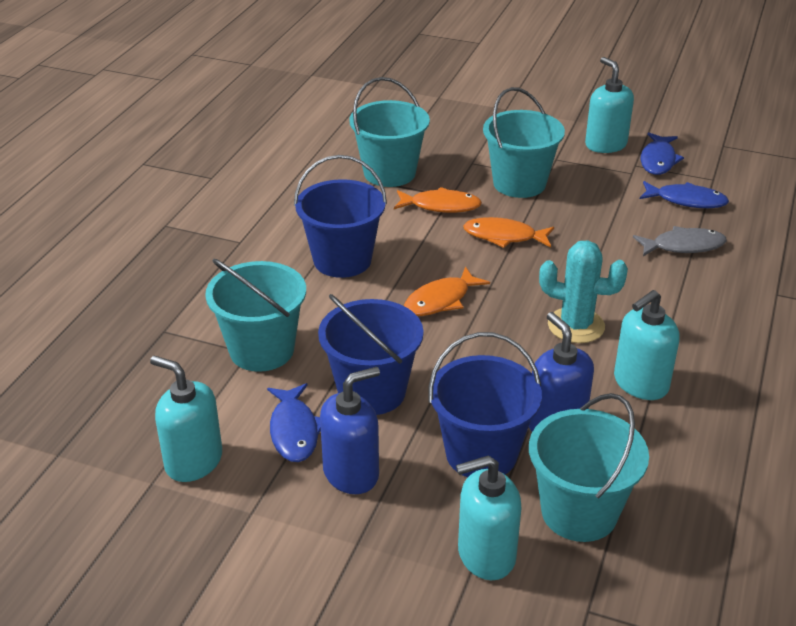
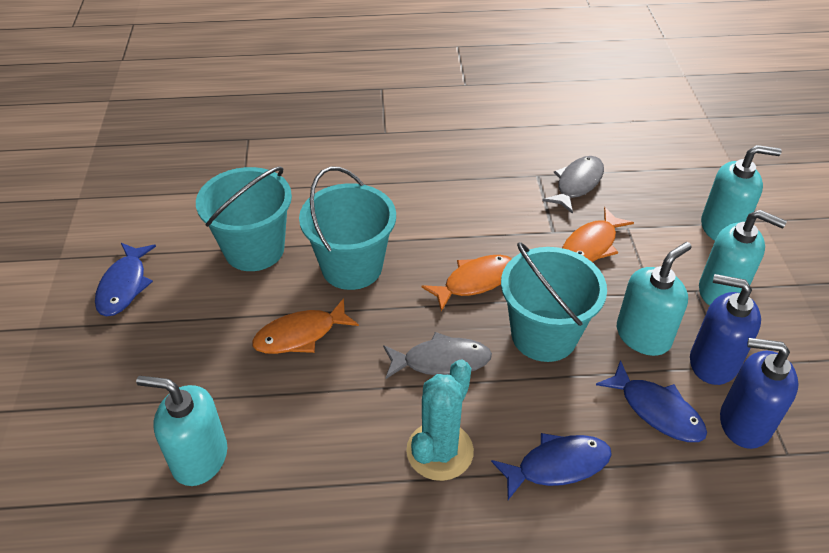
blue bucket: 3 -> 0
grey fish: 1 -> 2
turquoise bucket: 4 -> 3

